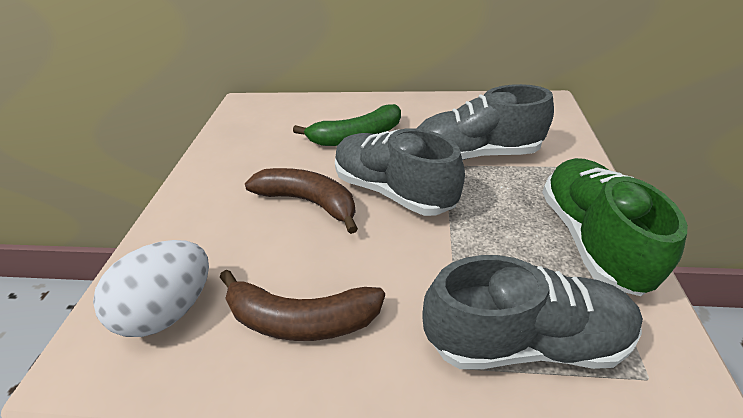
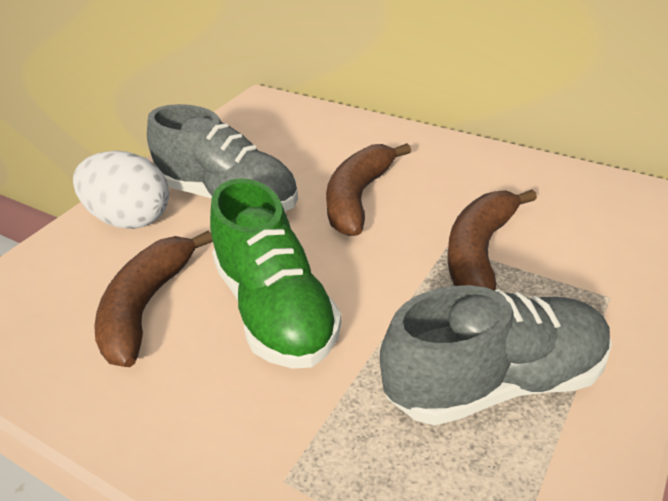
brown banana: 2 -> 3
green banana: 1 -> 0
grey shoe: 3 -> 2

